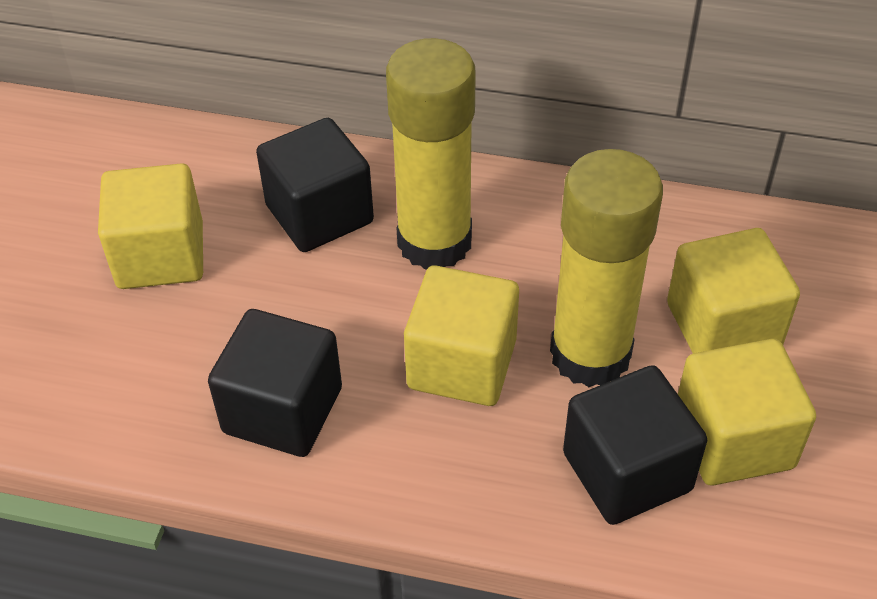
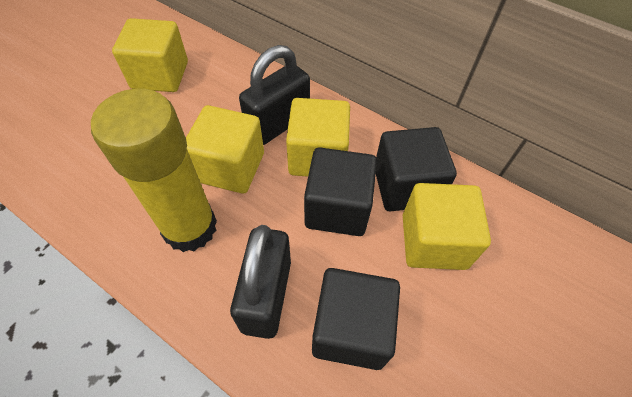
black padlock: 0 -> 2
yellow glue stick: 2 -> 1

